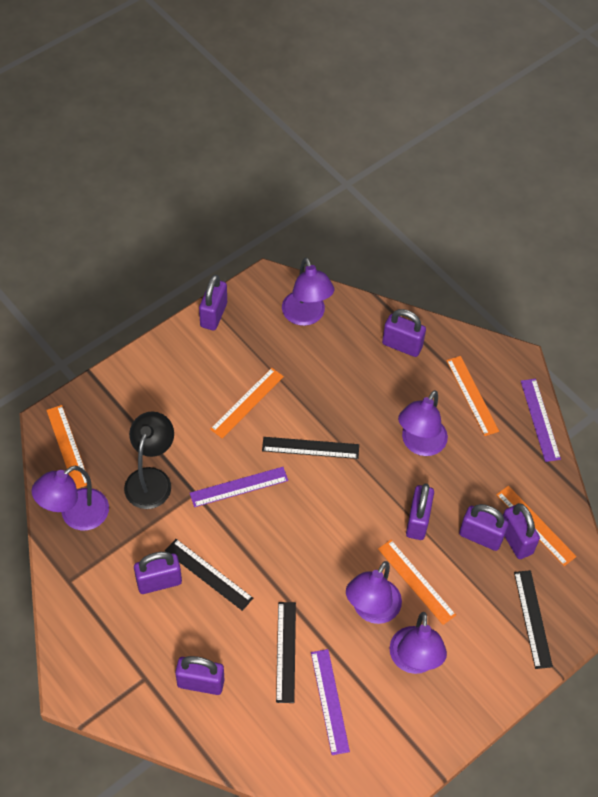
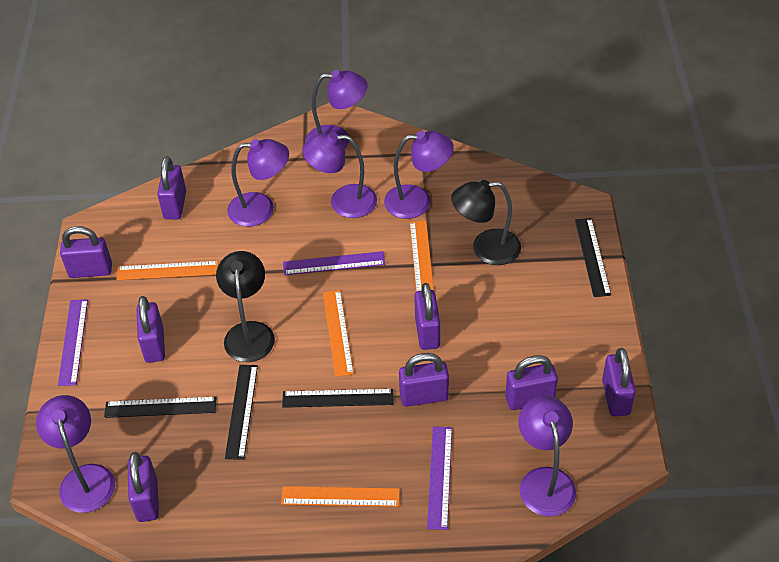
black lamp: 1 -> 2
orange ruler: 5 -> 4
purple lamp: 5 -> 6
purple padlock: 7 -> 8

